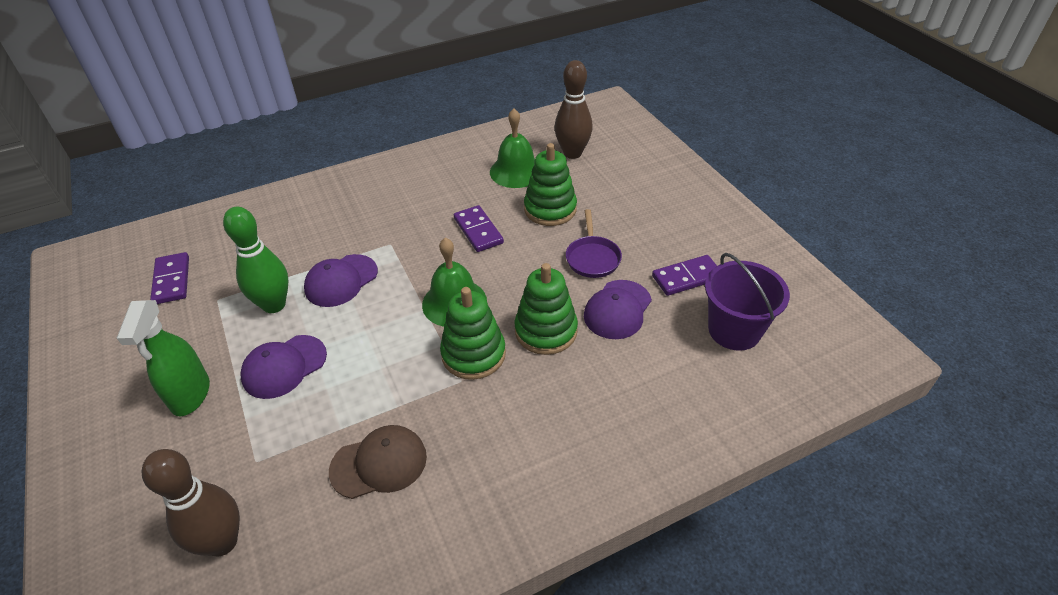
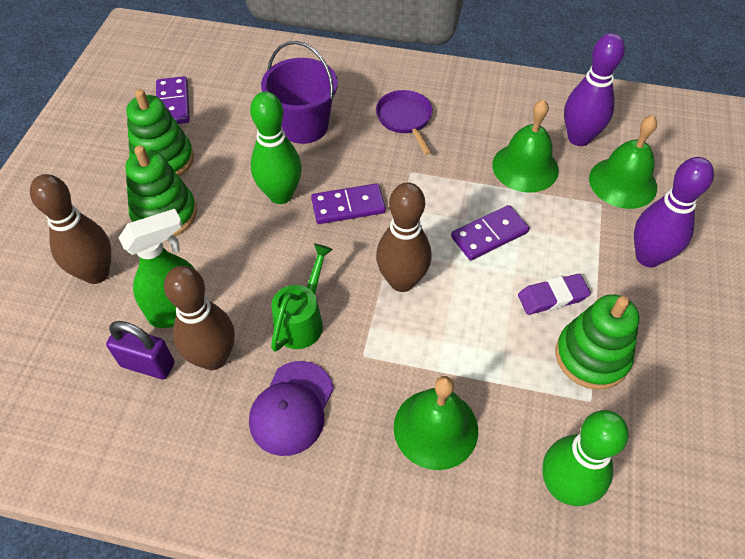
brown bowling pin: 2 -> 3
brown cap: 1 -> 0
green bell: 2 -> 3
green bowling pin: 1 -> 2
green watering can: 0 -> 1
purple bowling pin: 0 -> 2
purple cap: 3 -> 1
purple eraser: 0 -> 1
purple padlock: 0 -> 1

